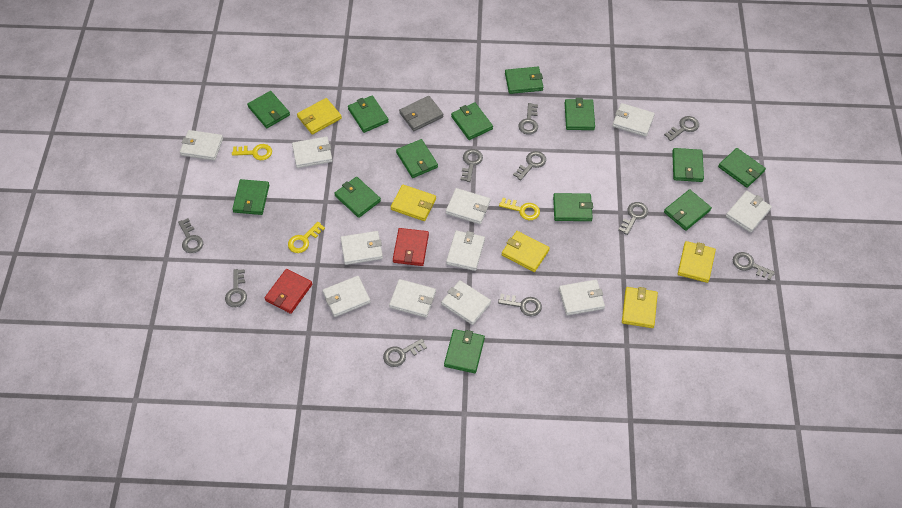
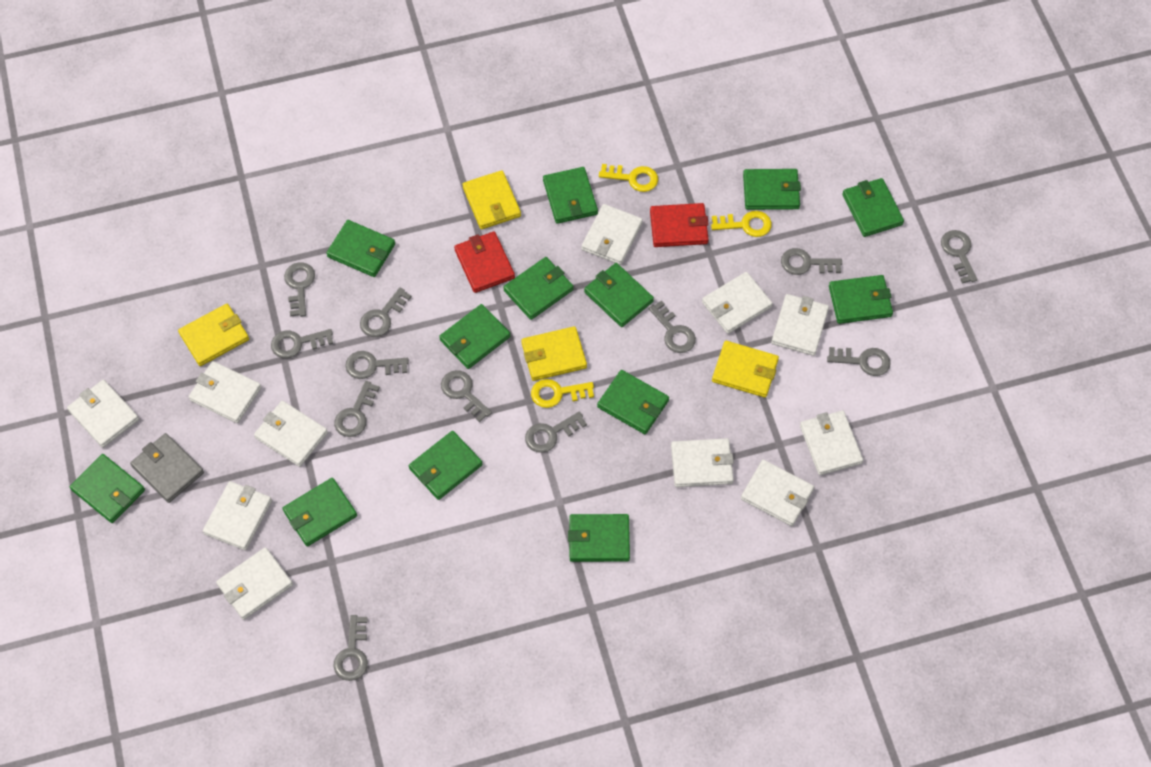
grey key: 10 -> 12
yellow wallet: 5 -> 4

